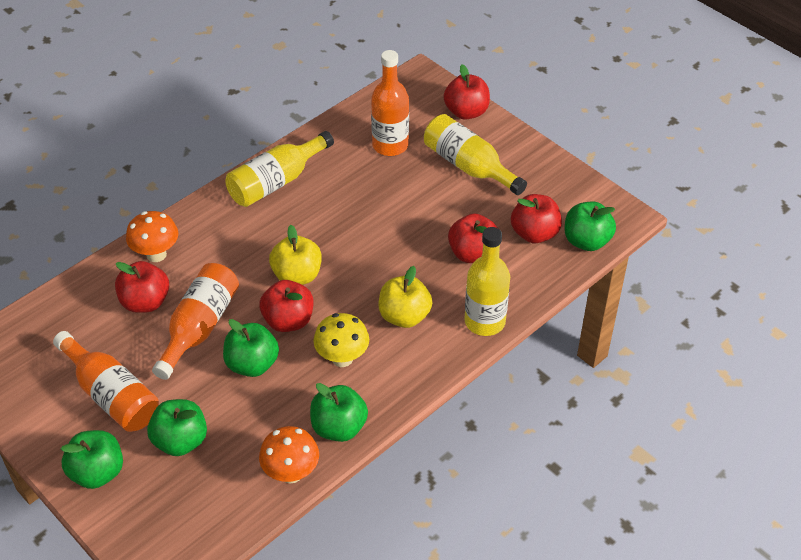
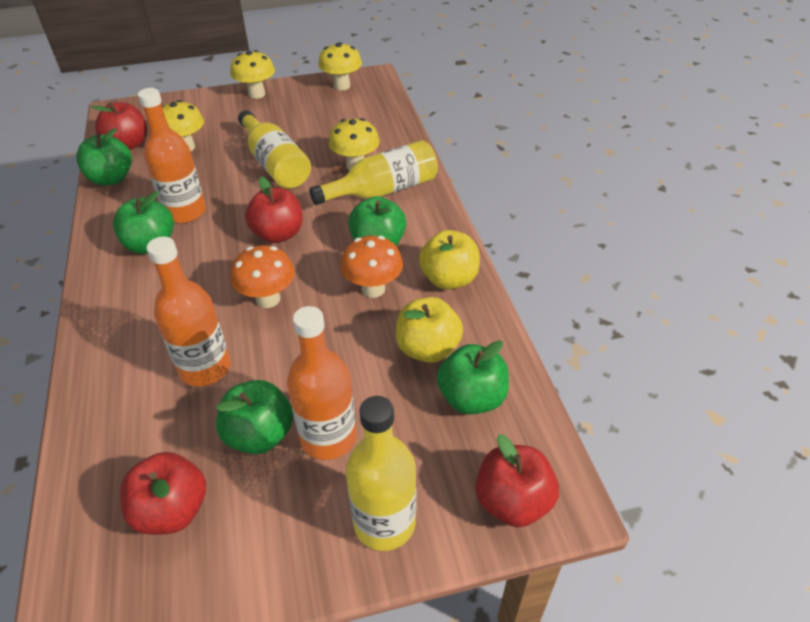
red apple: 5 -> 4
yellow mushroom: 1 -> 4

